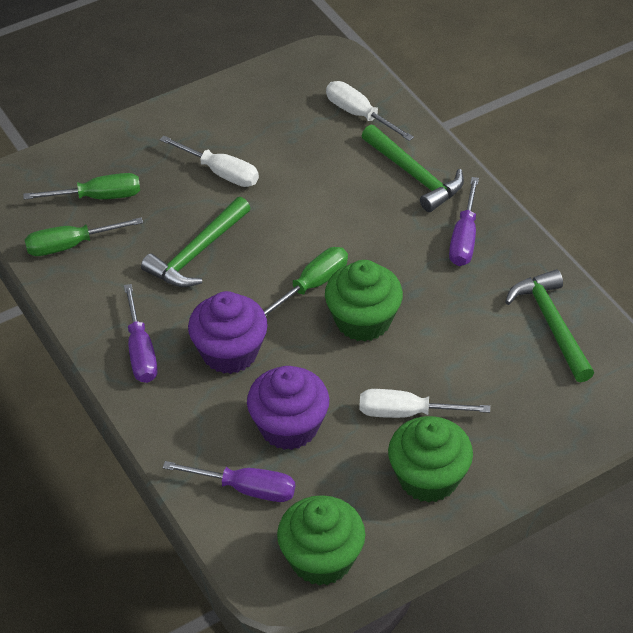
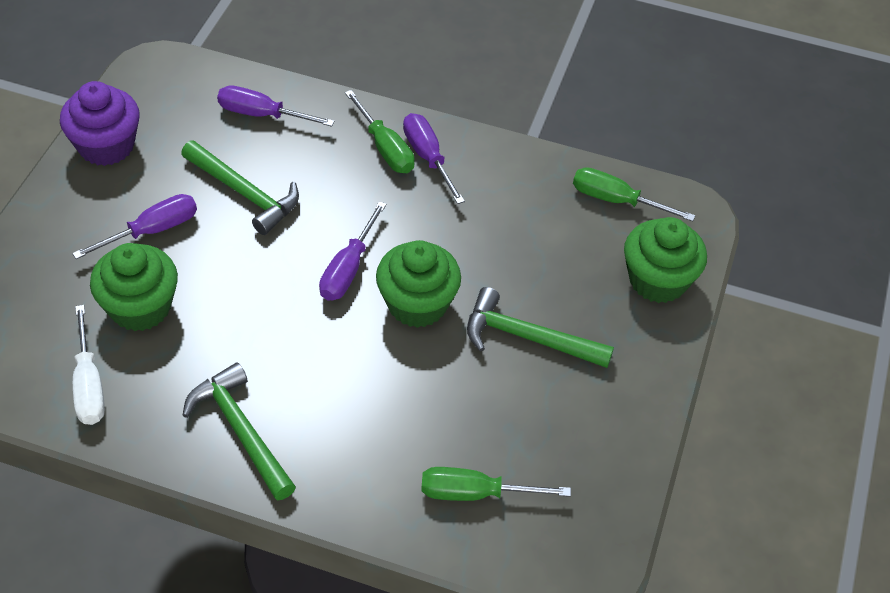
purple cupcake: 2 -> 1
purple screwdriver: 3 -> 4
white screwdriver: 3 -> 1

